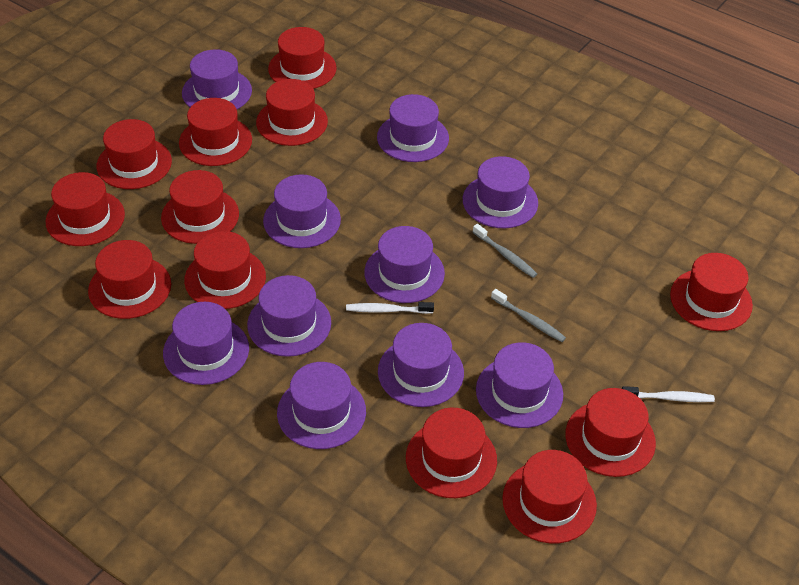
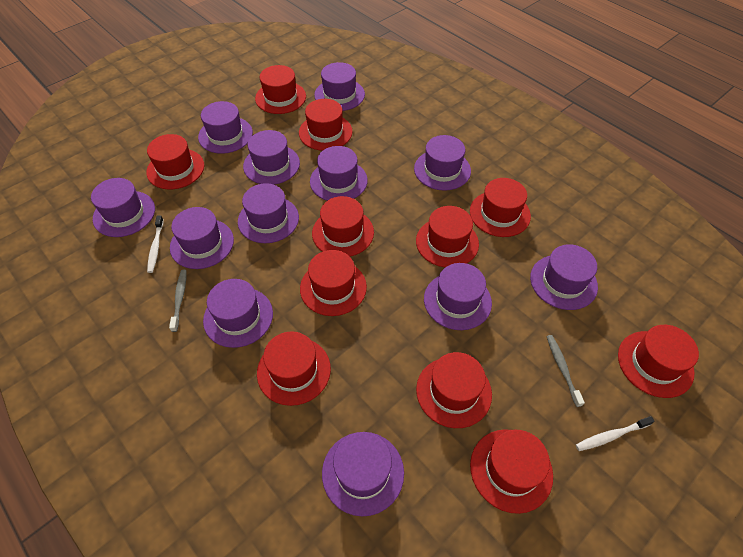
purple hat: 10 -> 12
red hat: 12 -> 11

